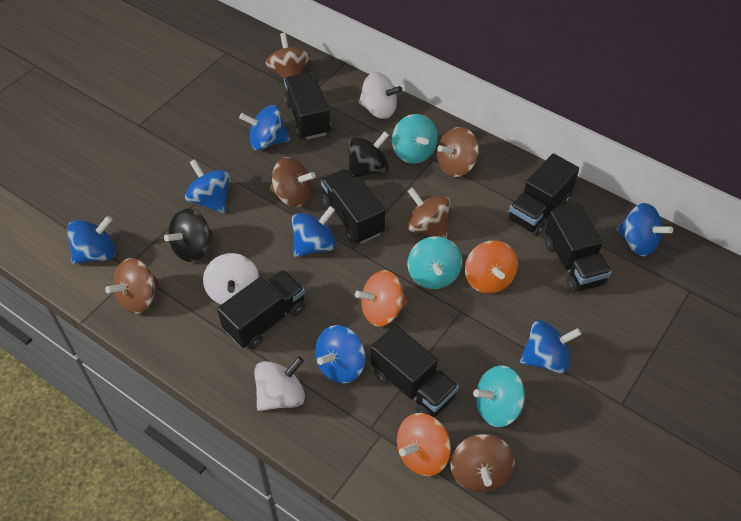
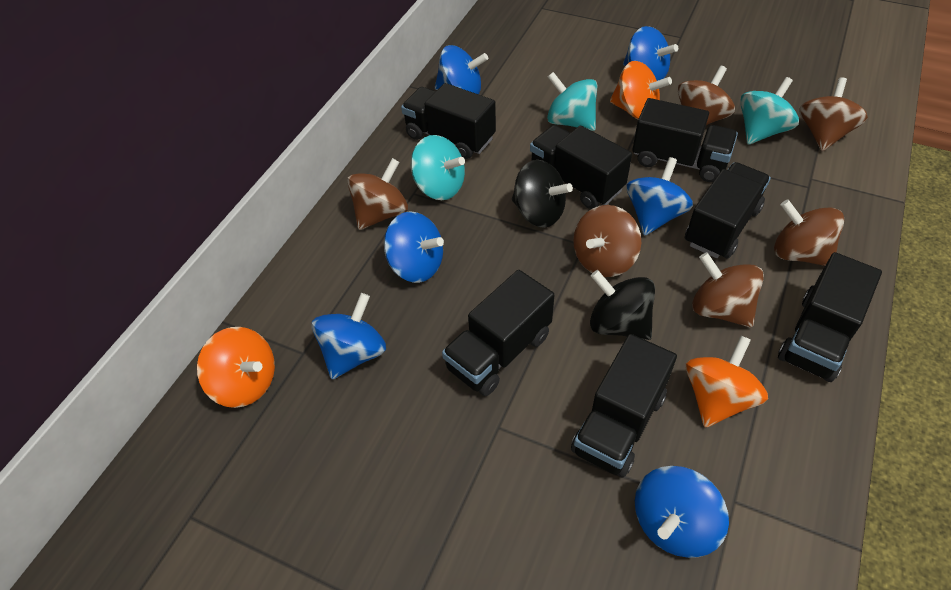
black truck: 6 -> 7
blue spinning top: 7 -> 6
white spinning top: 3 -> 0

